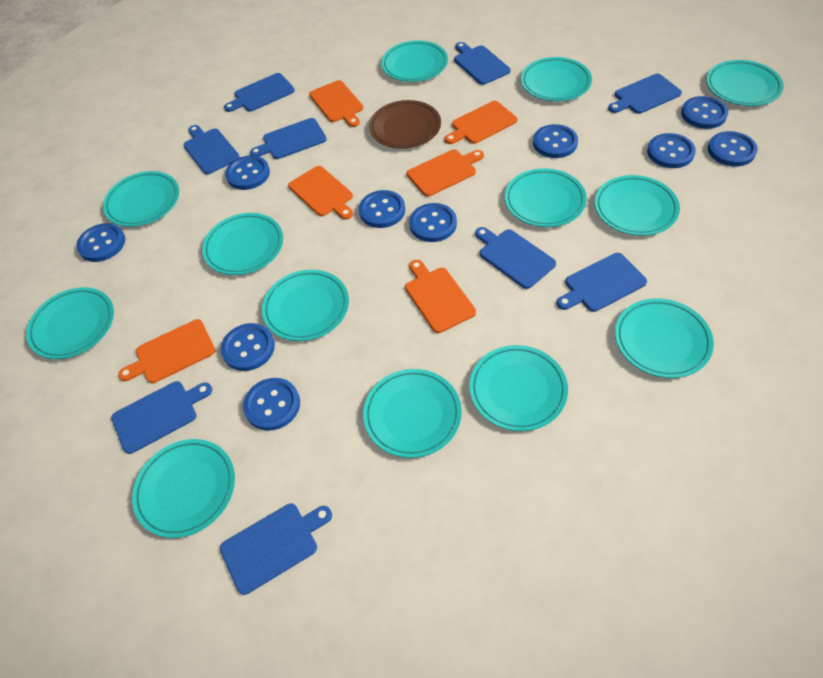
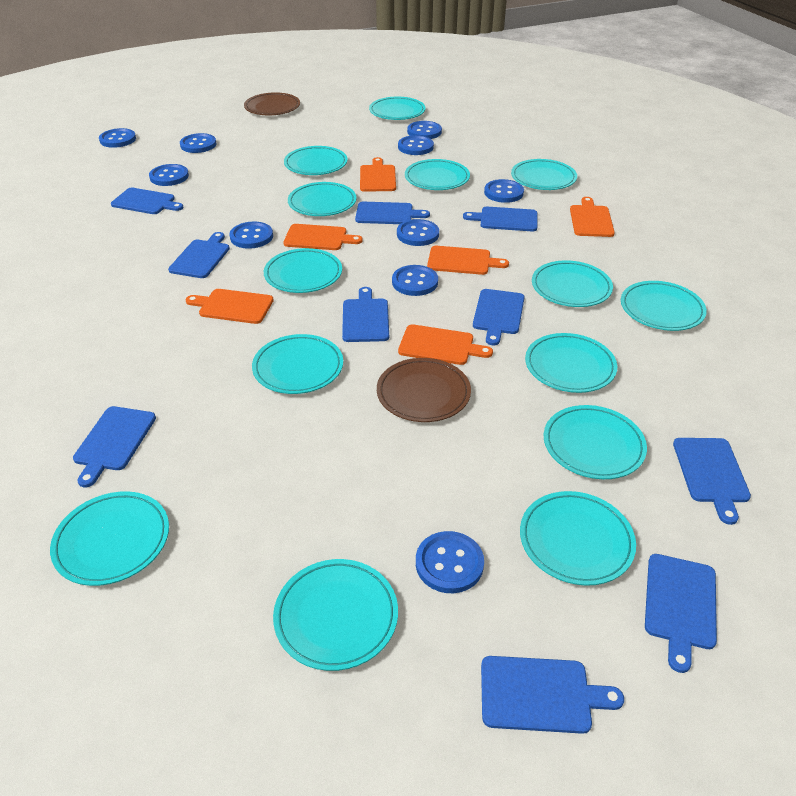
blue cutting board: 9 -> 10
brown plate: 1 -> 2
turquoise plate: 13 -> 14

